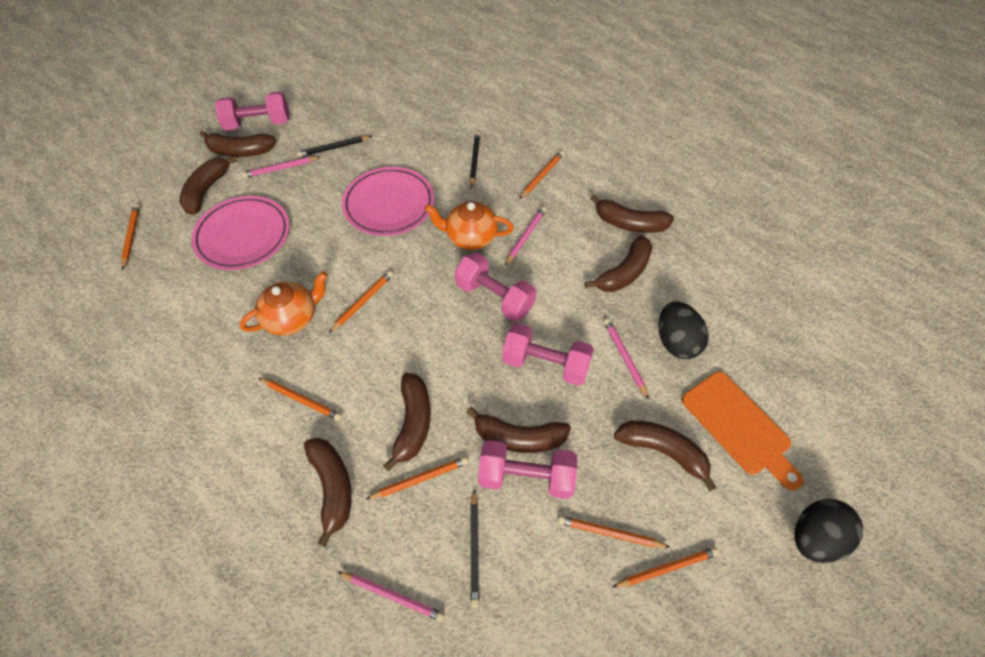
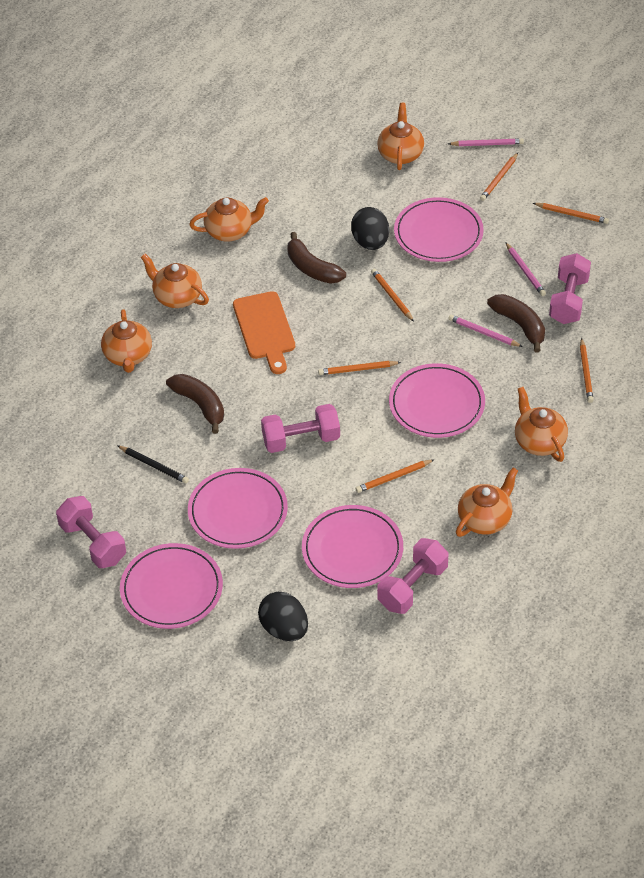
black pencil: 3 -> 1
brown banana: 8 -> 3
orange pencil: 7 -> 6
orange teapot: 2 -> 6
pink pencil: 4 -> 3
pink plate: 2 -> 5

